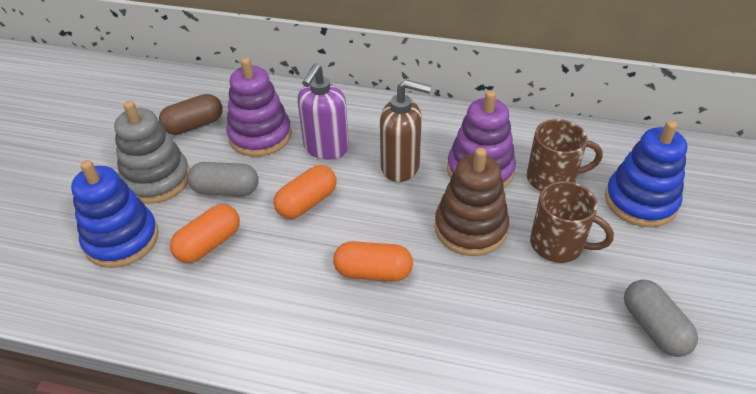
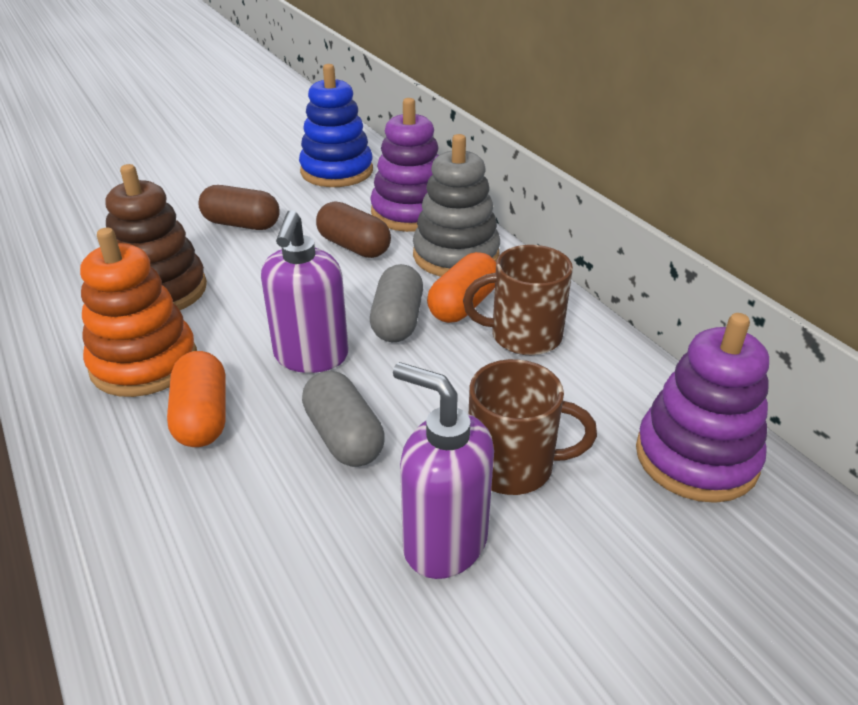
blue stacking toy: 2 -> 1
brown capsule: 1 -> 2
brown soap dispenser: 1 -> 0
orange capsule: 3 -> 2
orange stacking toy: 0 -> 1
purple soap dispenser: 1 -> 2

